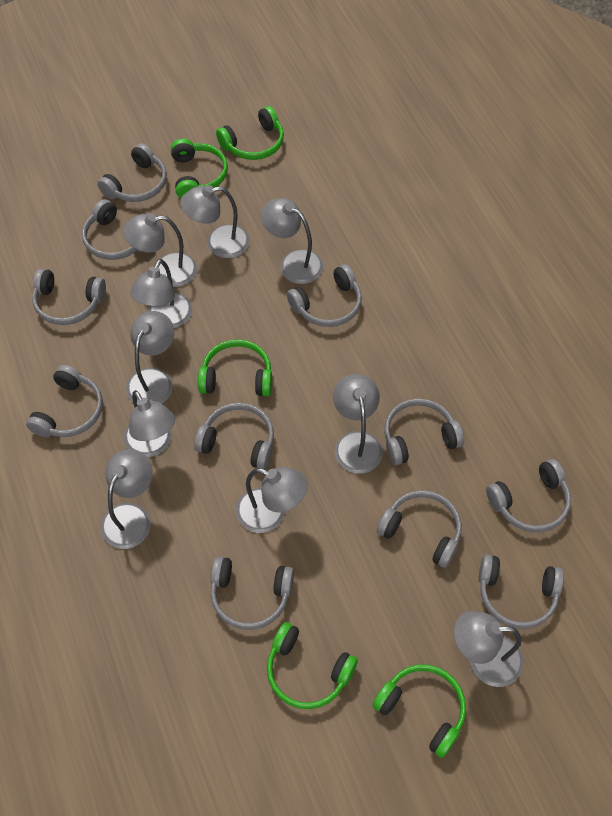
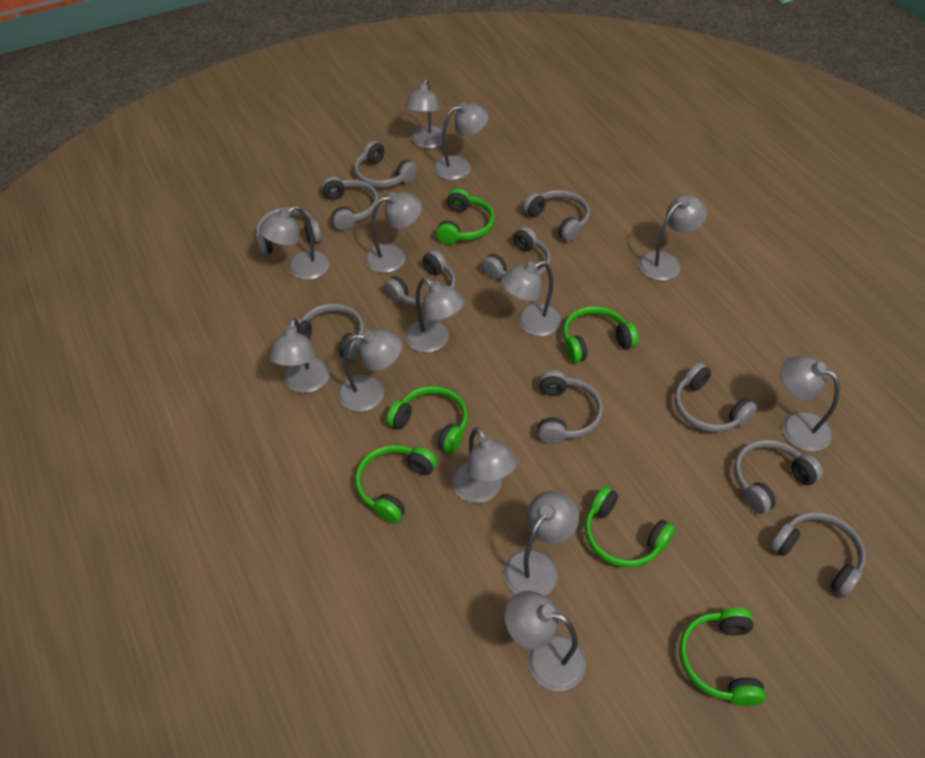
green headphones: 5 -> 6
grey lamp: 10 -> 13

